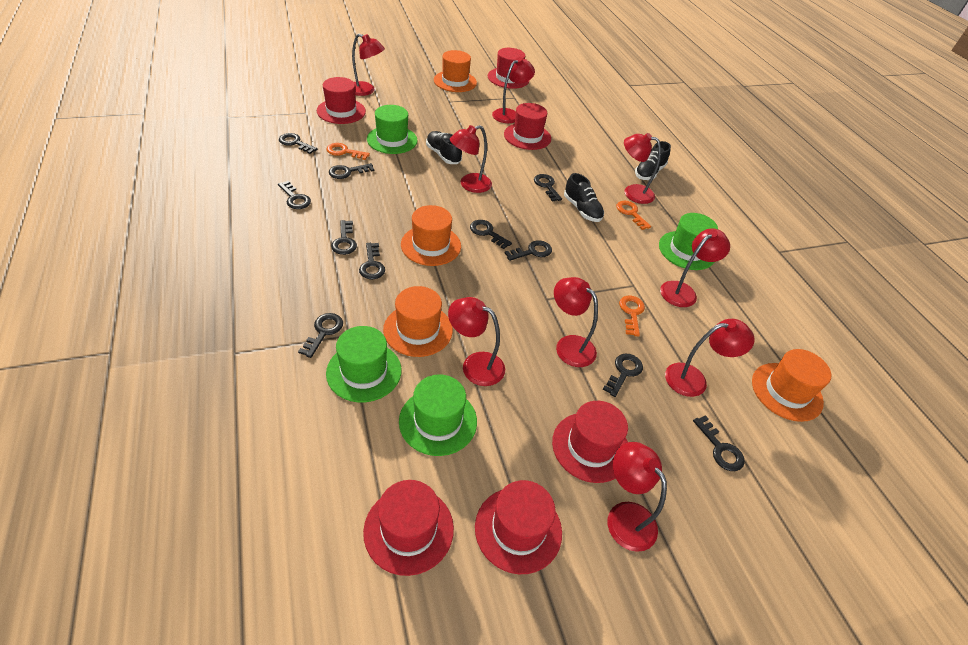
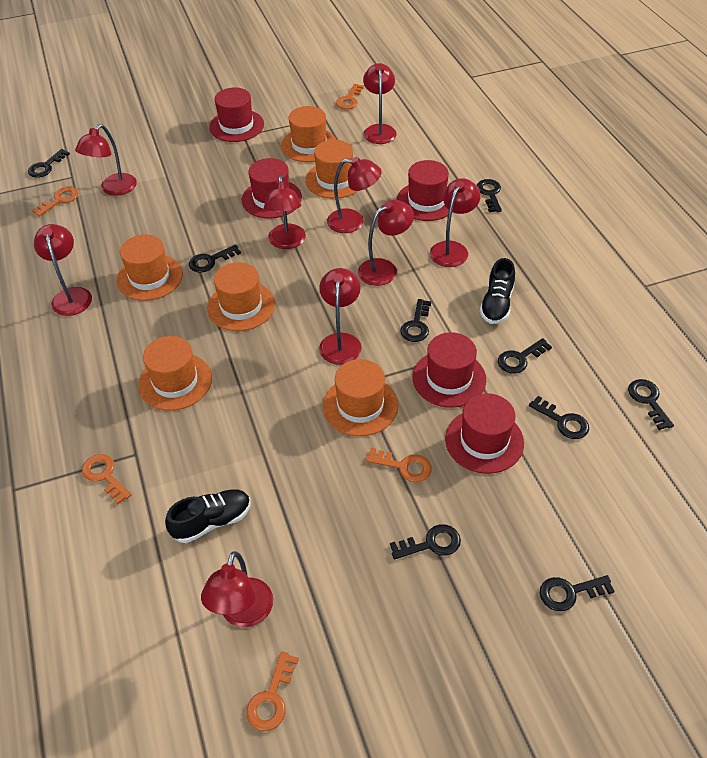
black key: 11 -> 9
black shoe: 3 -> 2
green hat: 4 -> 0
orange hat: 4 -> 6
orange key: 3 -> 5
red hat: 6 -> 5

